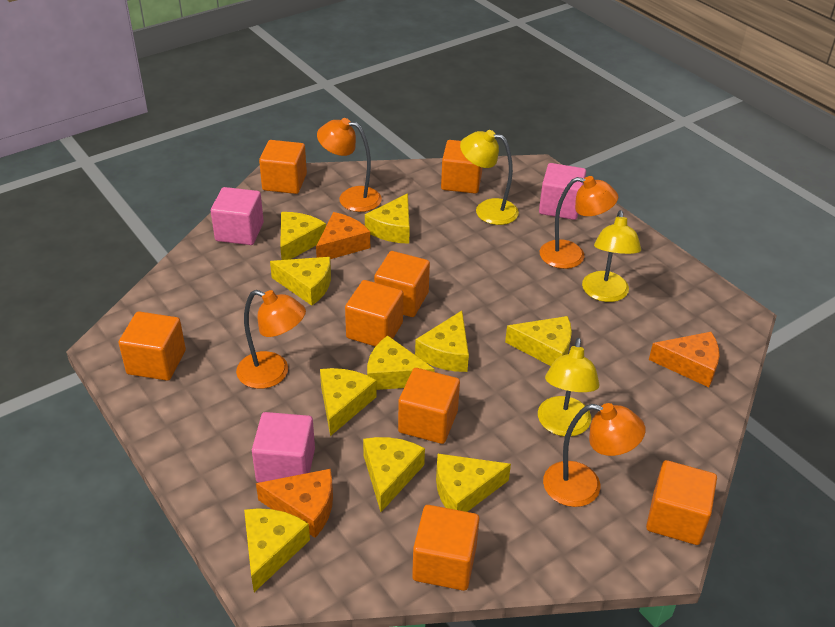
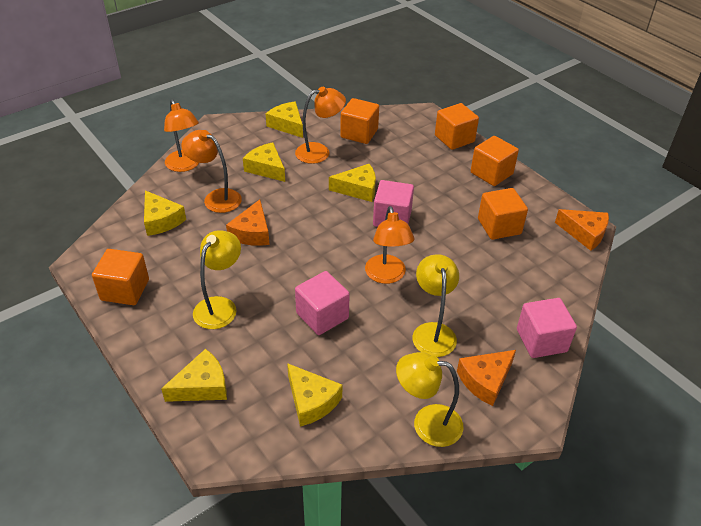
orange cube: 8 -> 5
yellow cheese: 10 -> 6

